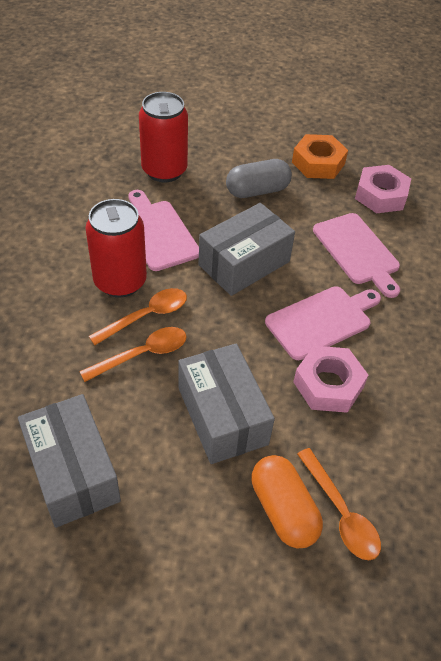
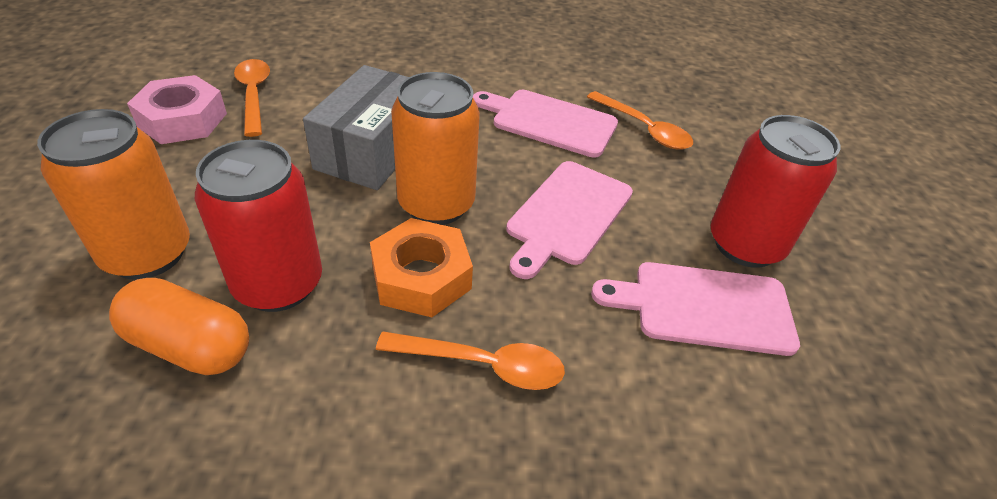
grey box: 3 -> 1
grey capsule: 1 -> 0
orange can: 0 -> 2
pink nut: 2 -> 1

